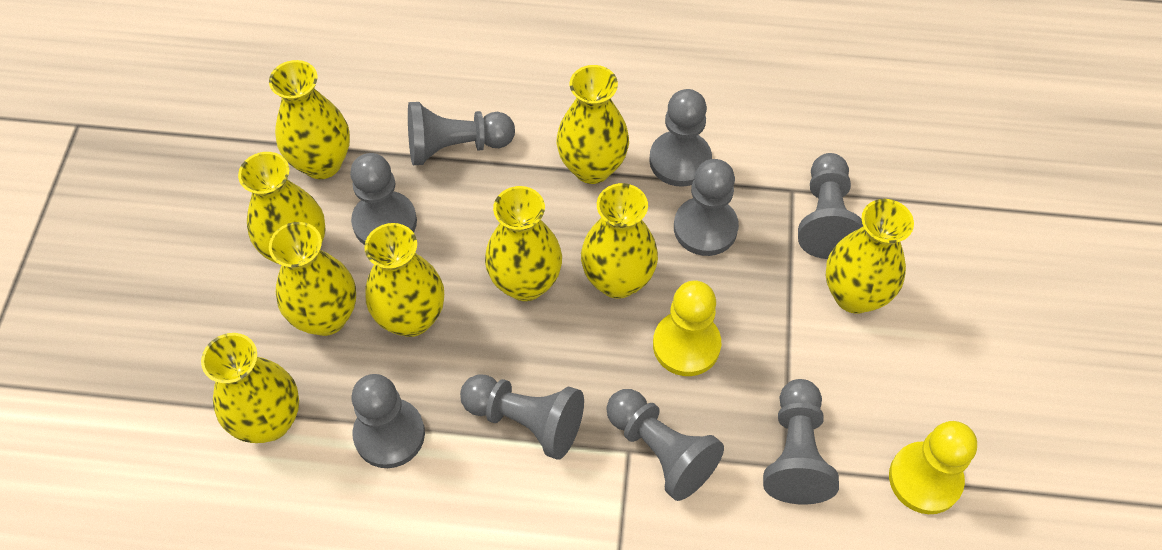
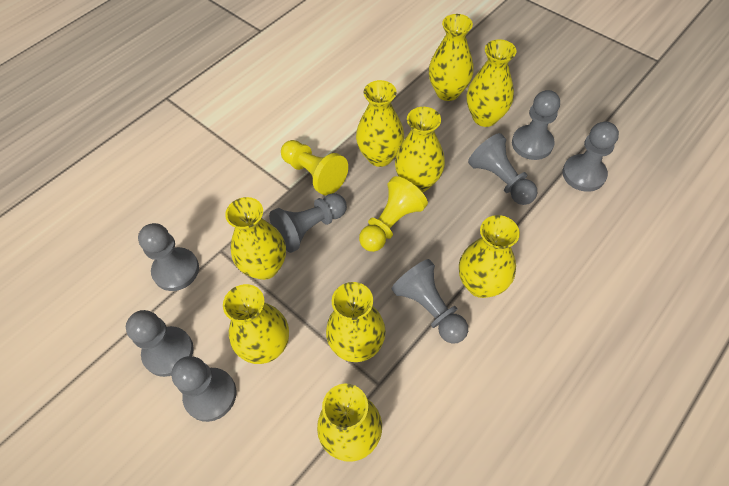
grey pawn: 9 -> 8

